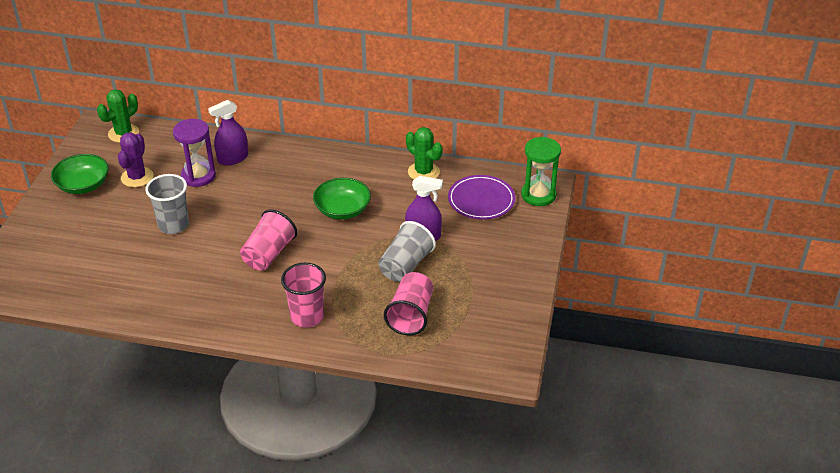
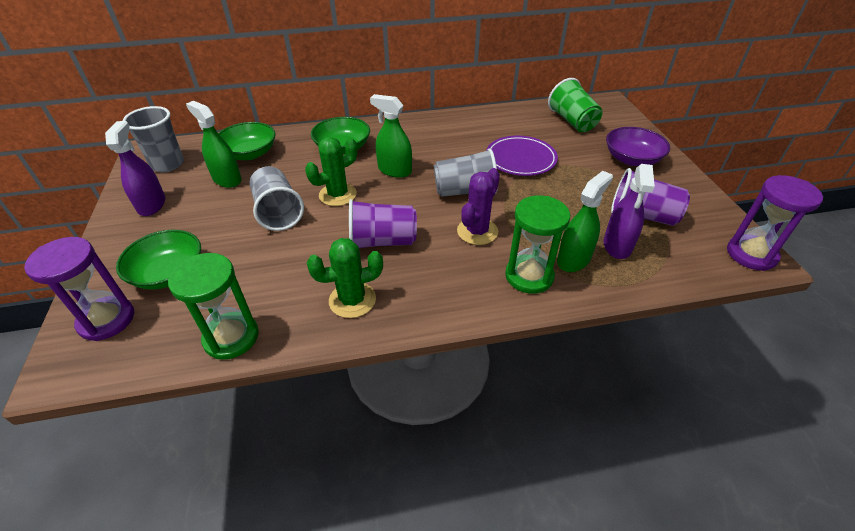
green bowl: 2 -> 3
green cup: 0 -> 1
green hourglass: 1 -> 2
green spray bottle: 0 -> 3
grey cup: 2 -> 3
pink cup: 3 -> 0
purple bowl: 0 -> 1
purple cup: 0 -> 2
purple hourglass: 1 -> 2

